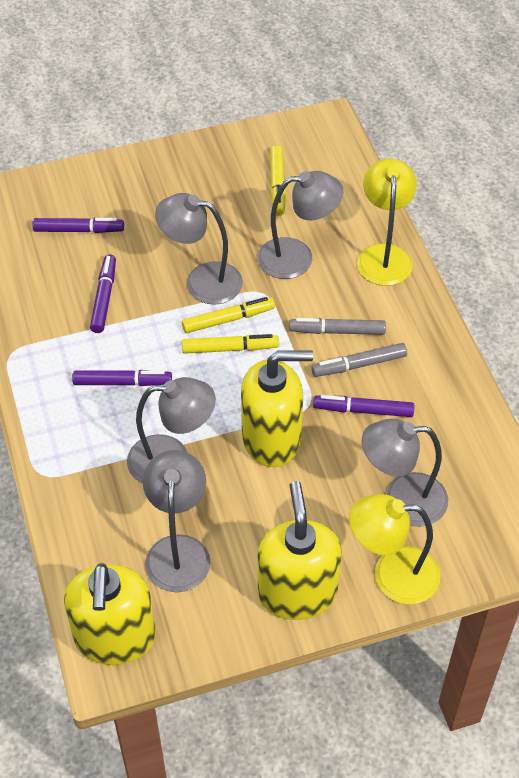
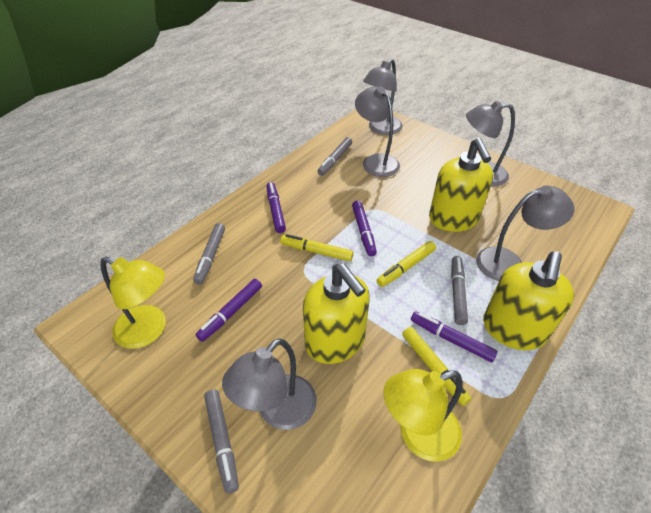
grey marker: 2 -> 4

